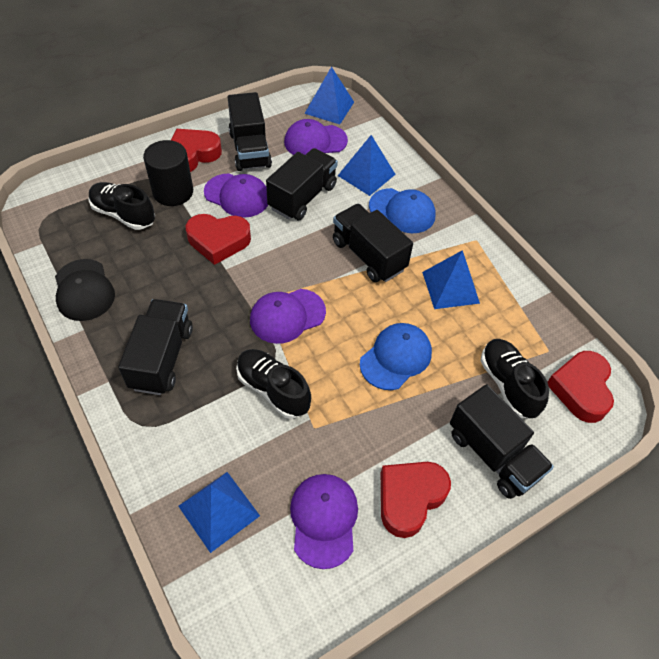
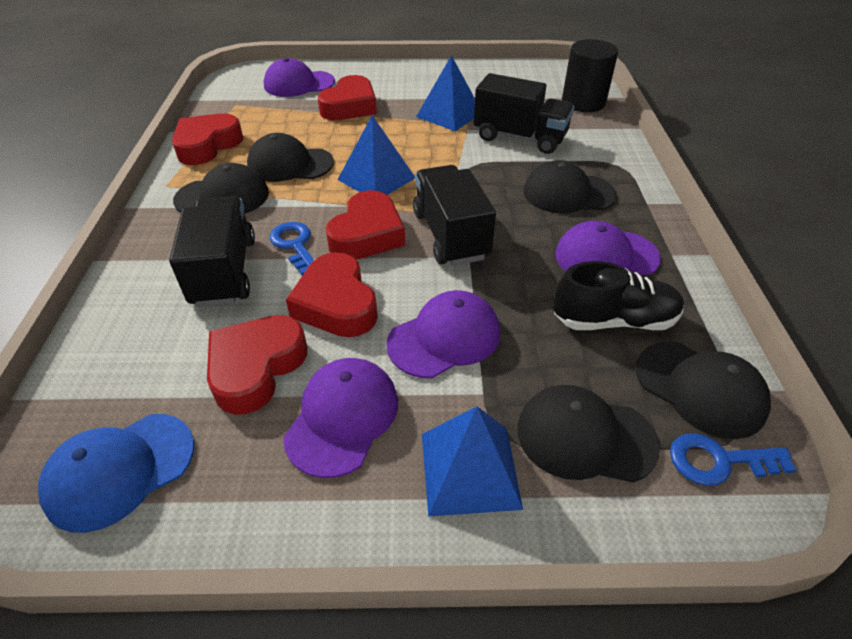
black cap: 1 -> 5
black shoe: 3 -> 1
black truck: 5 -> 3
blue cap: 2 -> 1
blue key: 0 -> 2
blue pyramid: 4 -> 3
red heart: 4 -> 5

